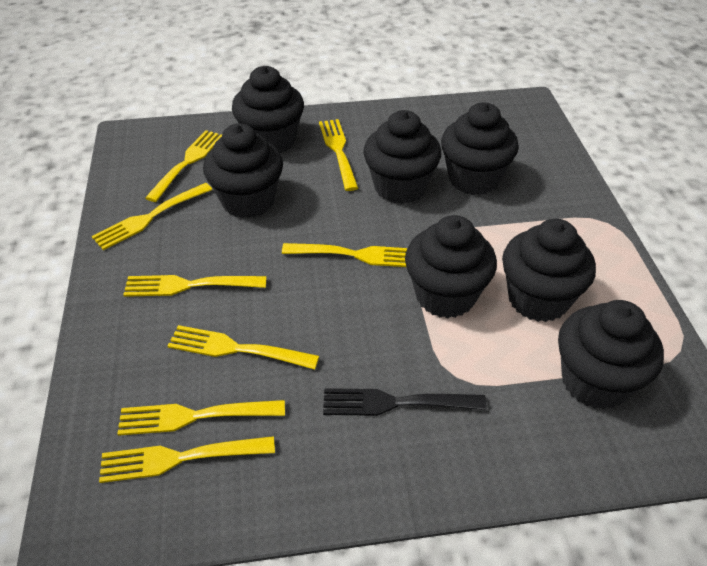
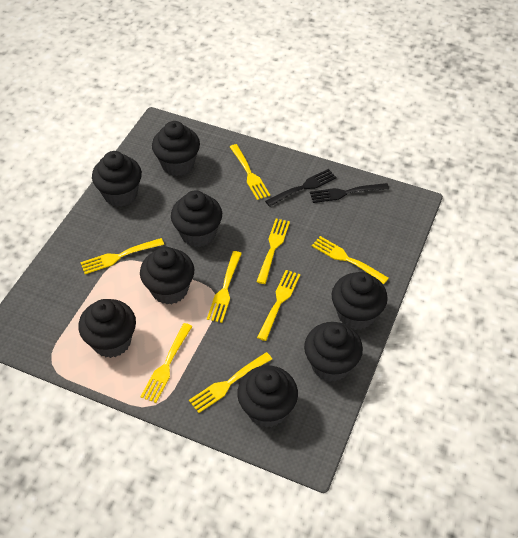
black cupcake: 7 -> 8
black fork: 1 -> 2

